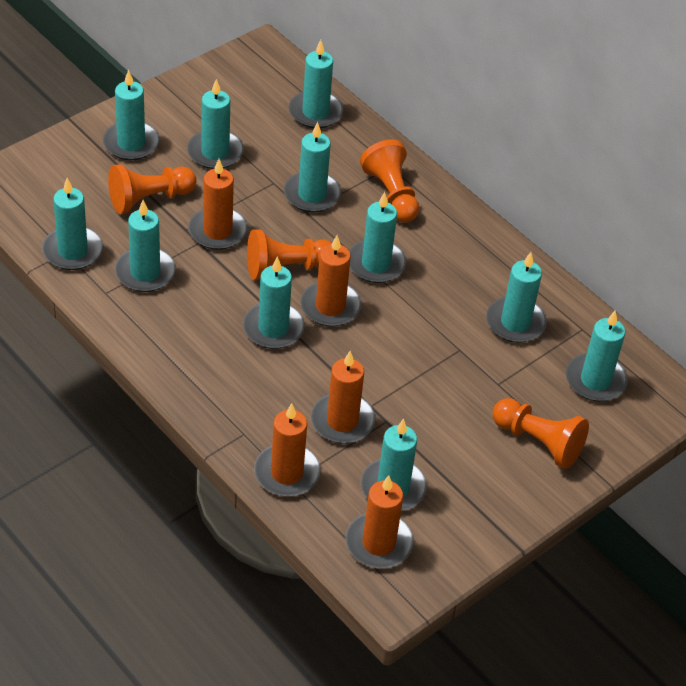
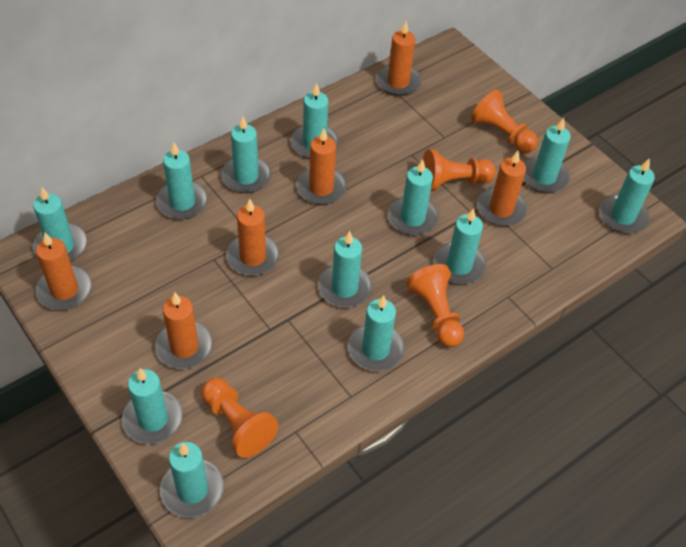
orange candle: 5 -> 6
turquoise candle: 11 -> 12

